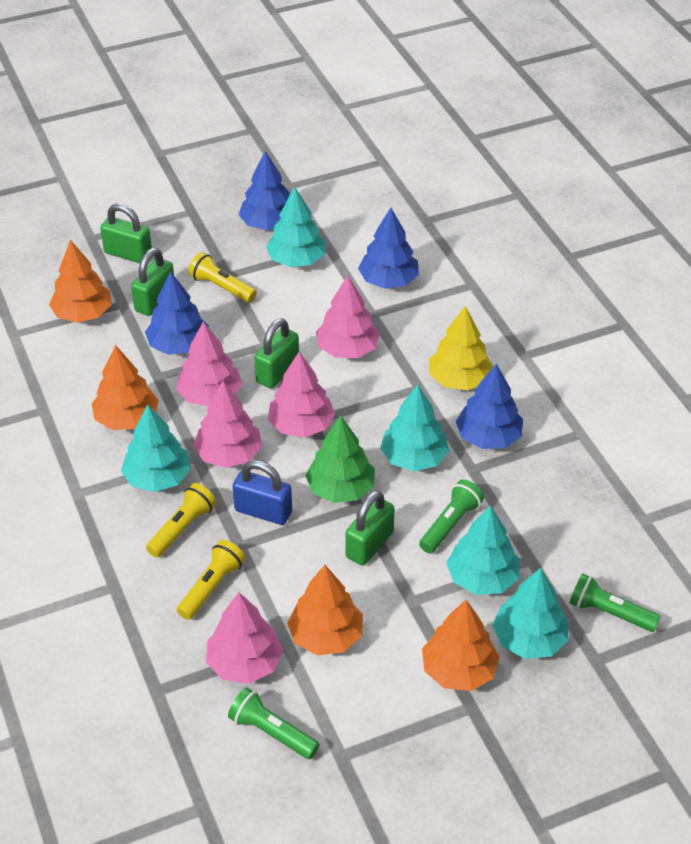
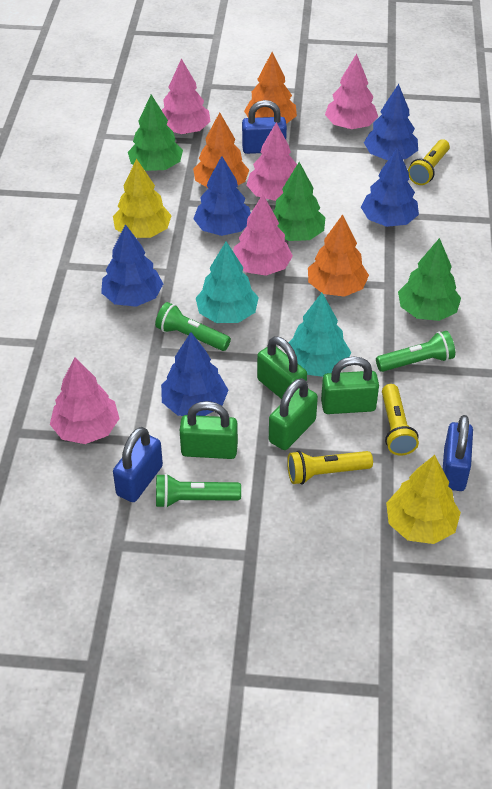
blue padlock: 1 -> 3
blue tree: 4 -> 5
green tree: 1 -> 3
orange tree: 4 -> 3
turquoise tree: 5 -> 2
yellow tree: 1 -> 2

